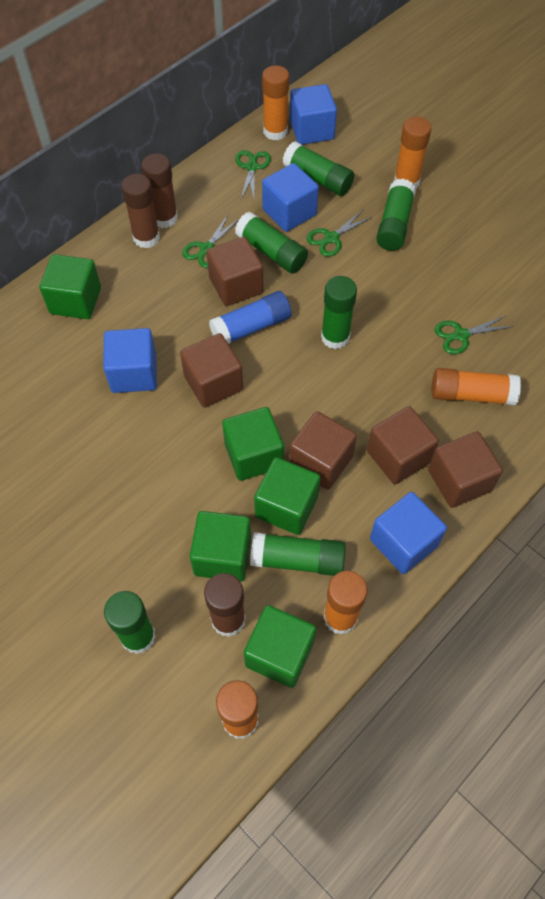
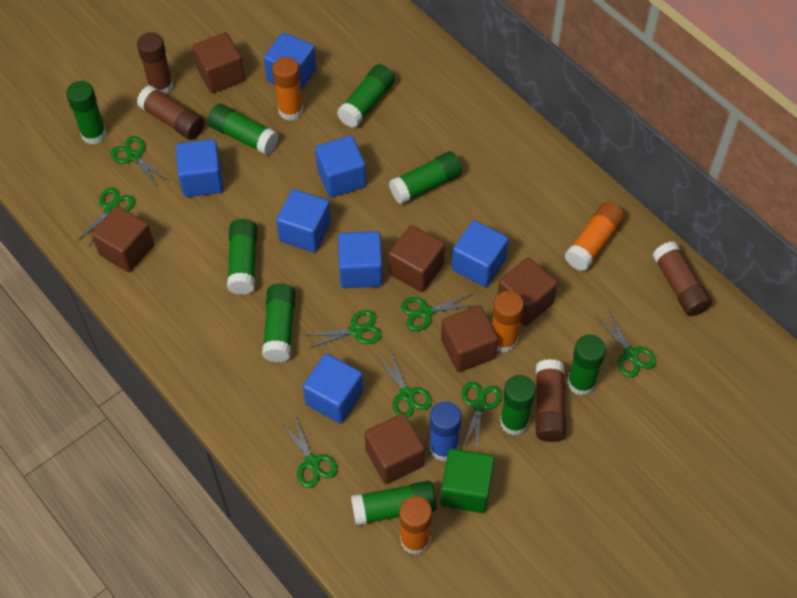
blue cube: 4 -> 7
brown cube: 5 -> 6
brown glue stick: 3 -> 4
green cube: 5 -> 1
green glue stick: 6 -> 9
green scissors: 4 -> 8
orange glue stick: 5 -> 4

